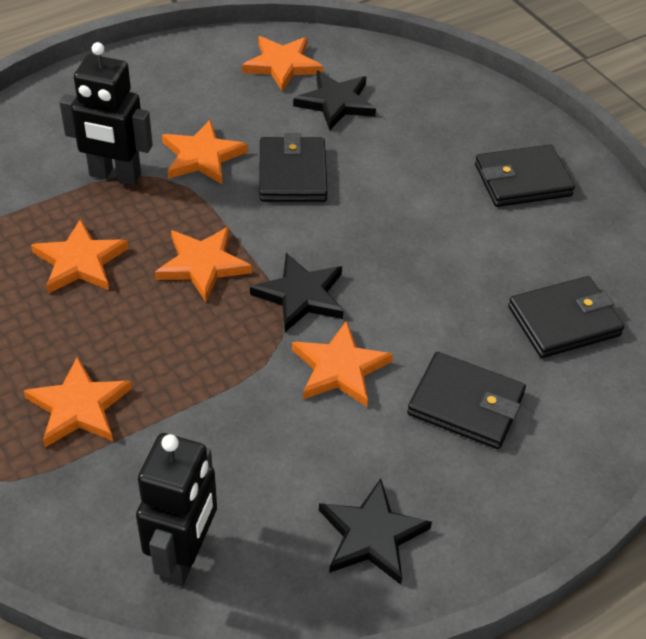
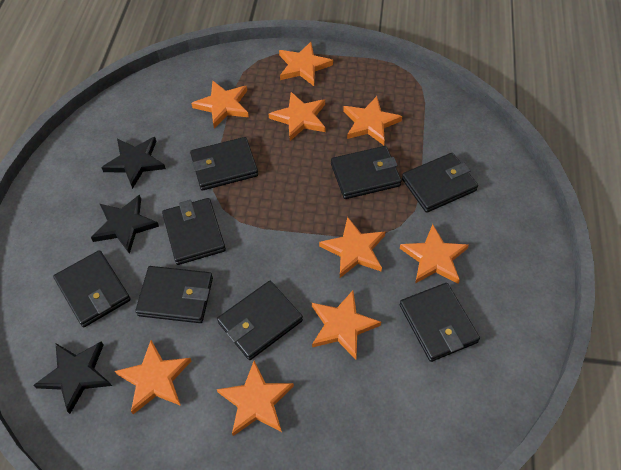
black robot: 2 -> 0
black wallet: 4 -> 8
orange star: 6 -> 9

